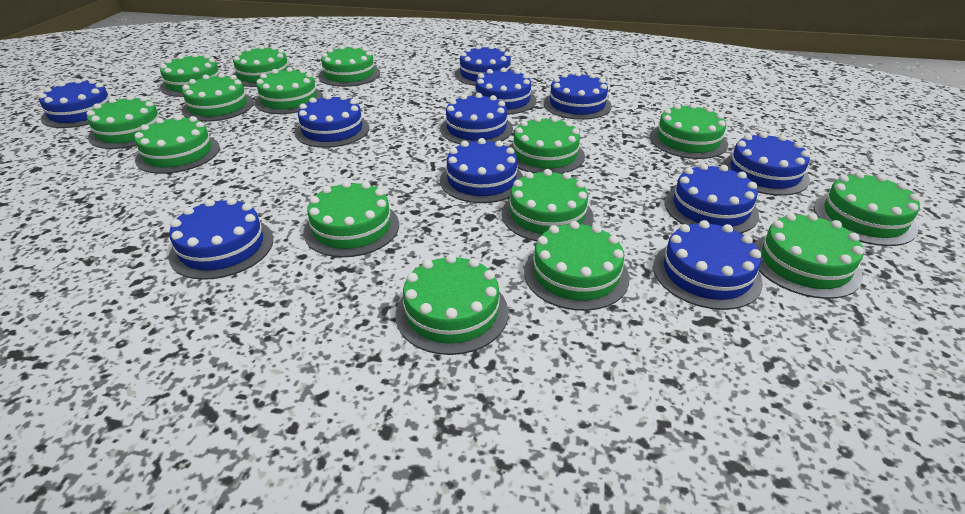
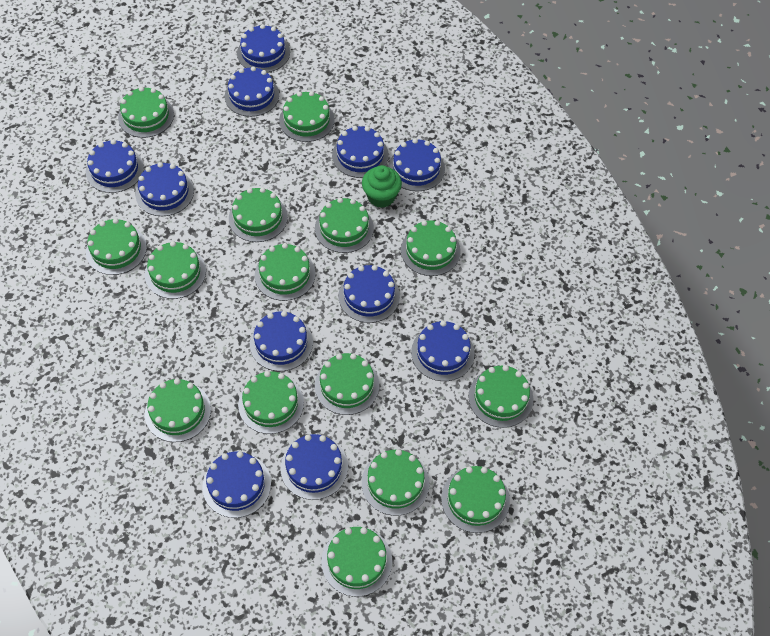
green cupcake: 0 -> 1

